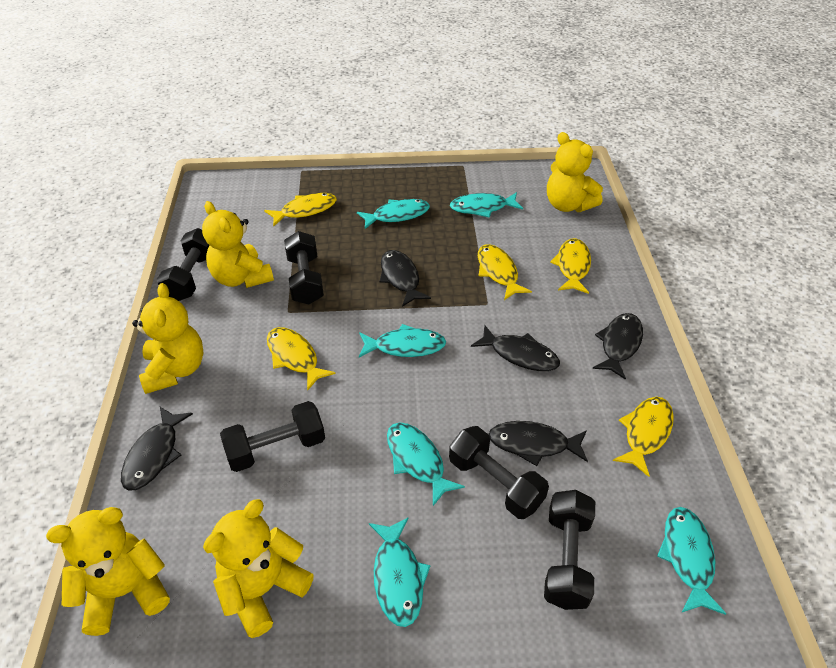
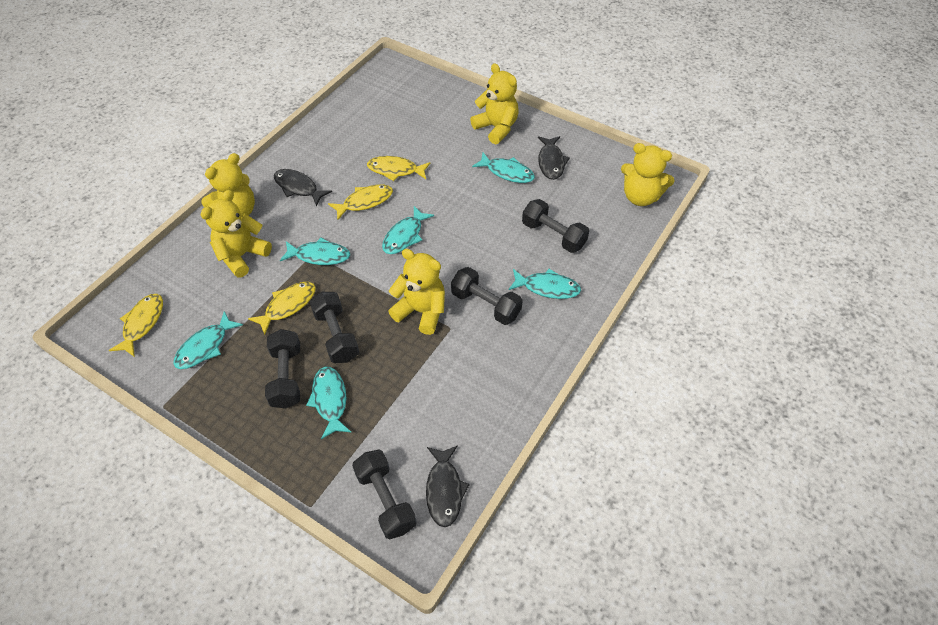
black fish: 5 -> 3
yellow fish: 5 -> 4

